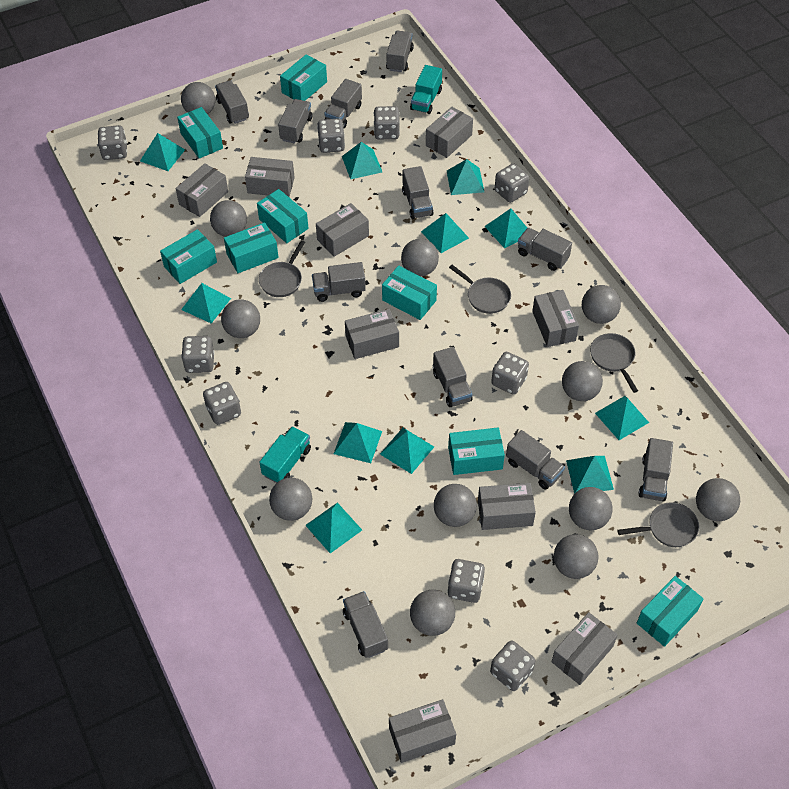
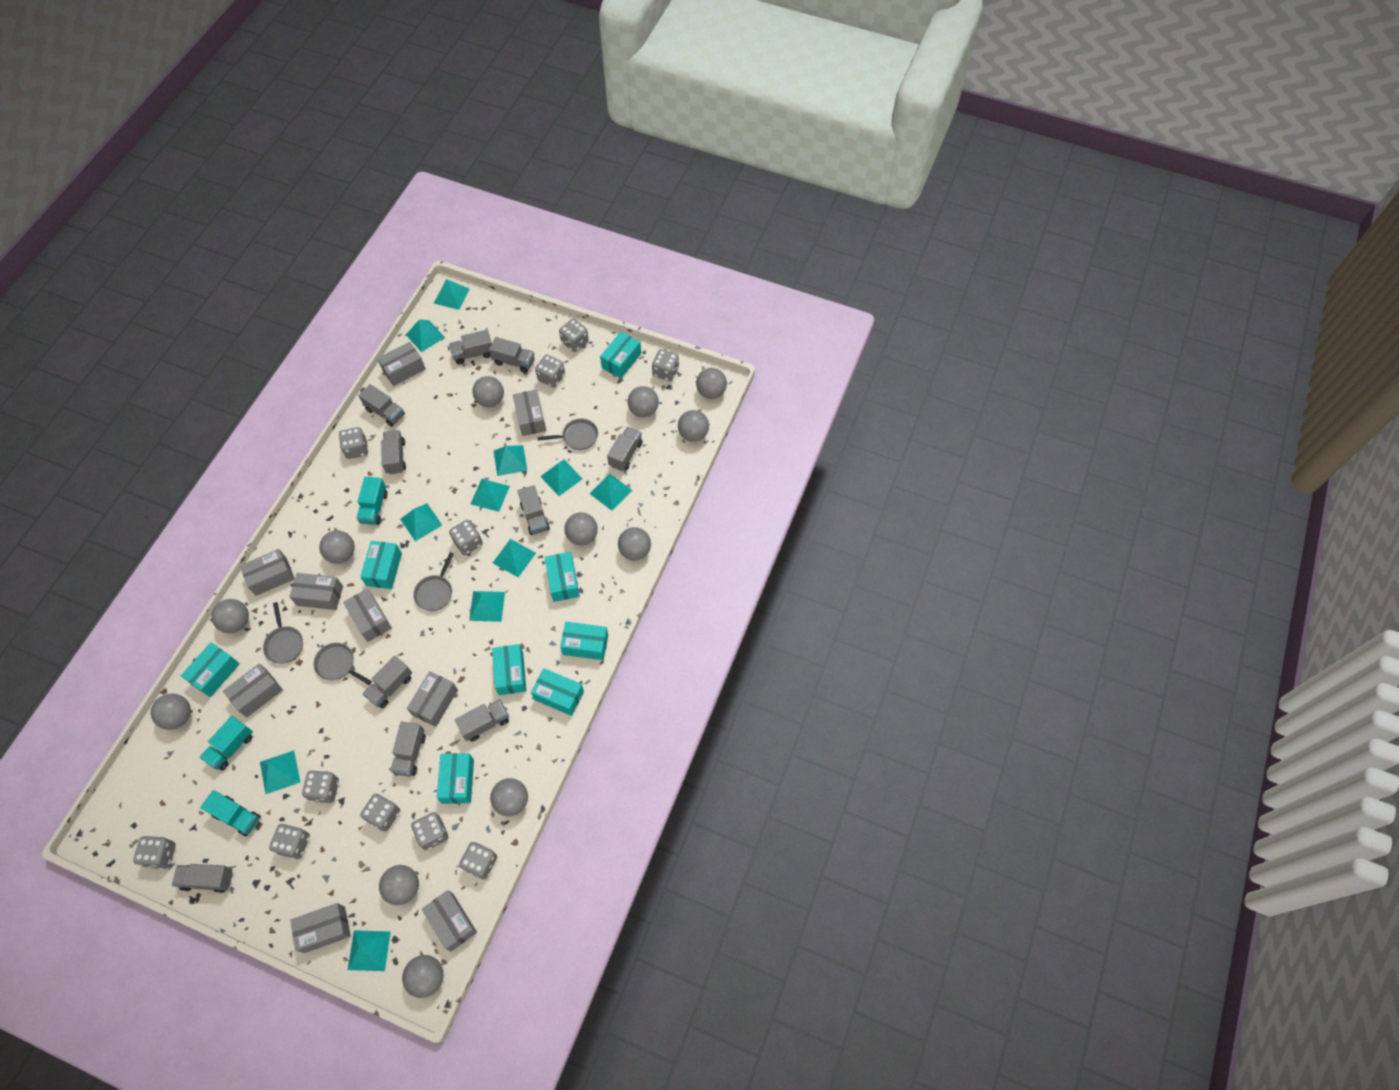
grey dice: 9 -> 11
grey truck: 11 -> 10
turquoise truck: 2 -> 3

